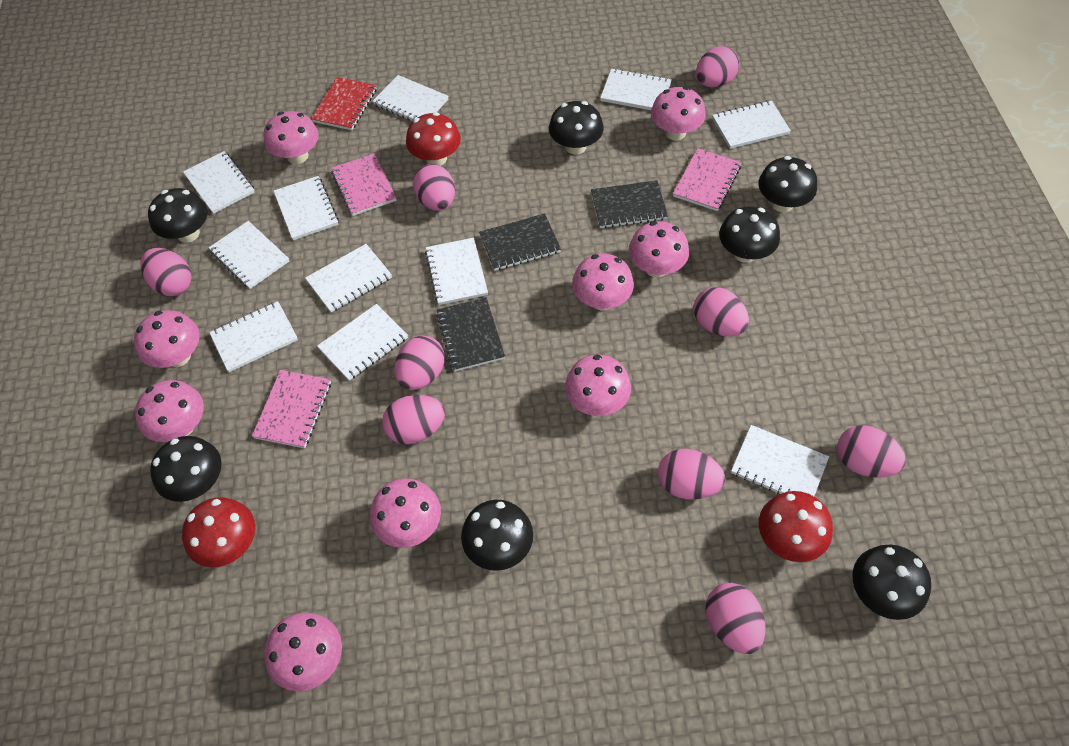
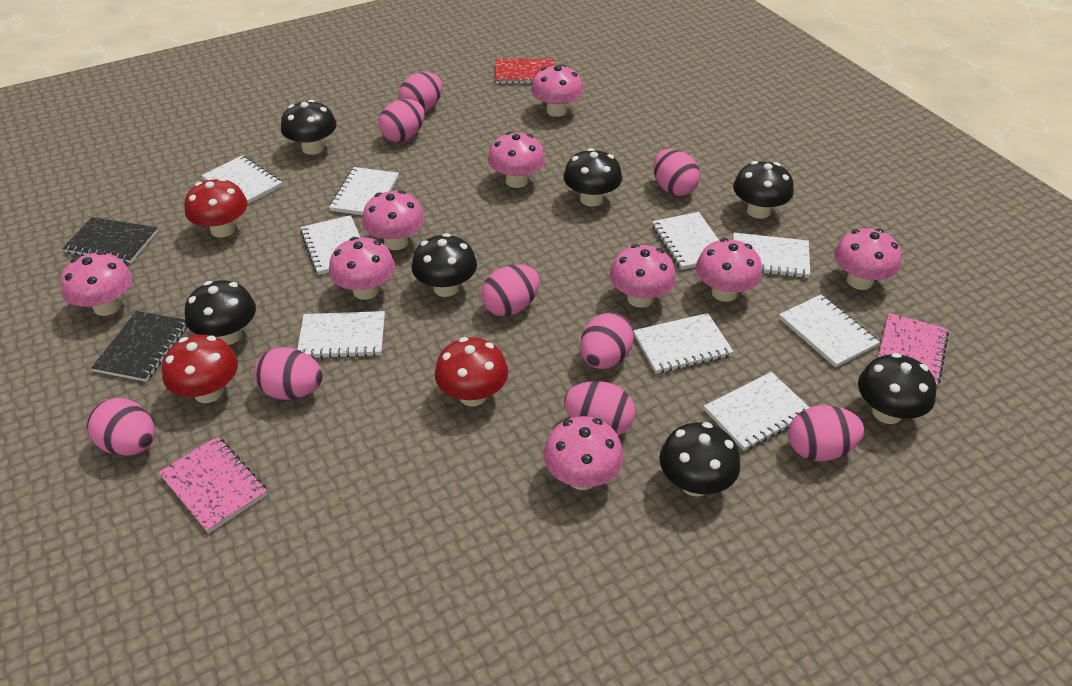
black notebook: 3 -> 2
pink notebook: 3 -> 2
white notebook: 11 -> 9

